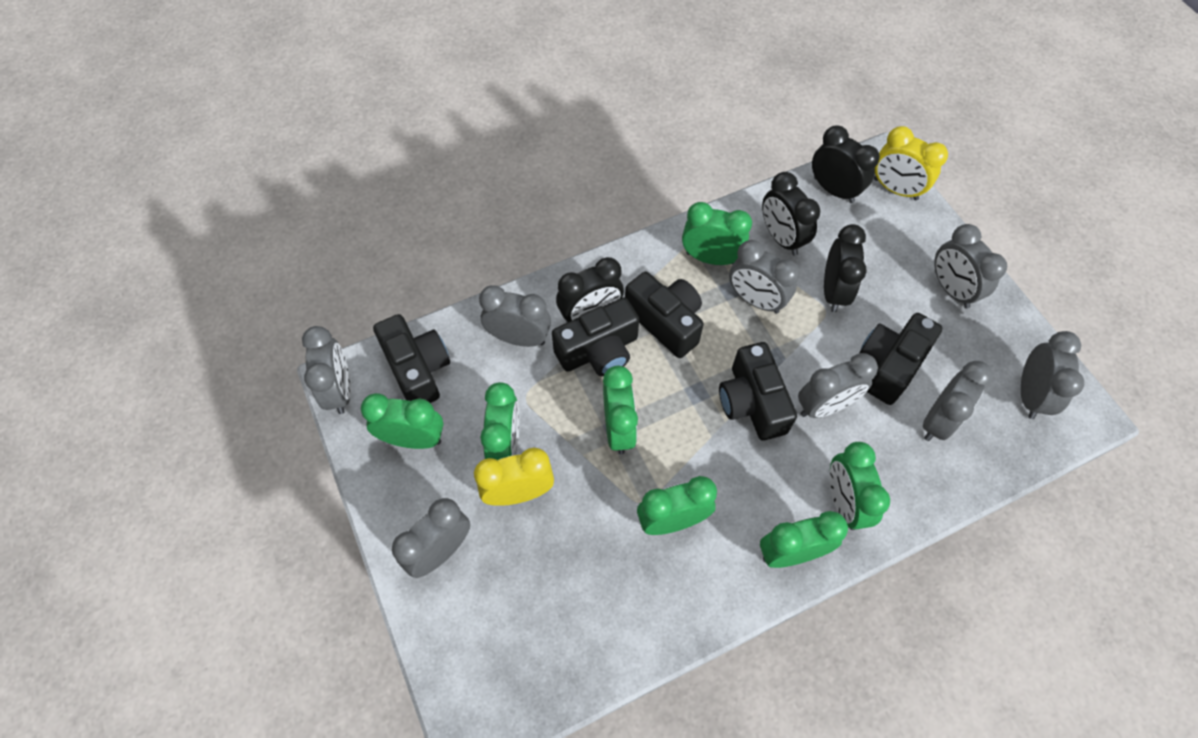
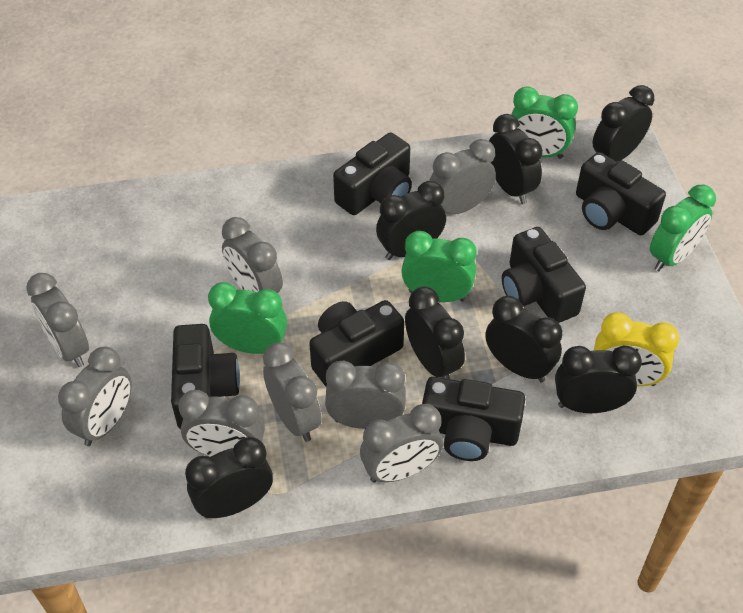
black camera: 5 -> 6
black clock: 4 -> 7
green clock: 7 -> 4
yellow clock: 2 -> 1

